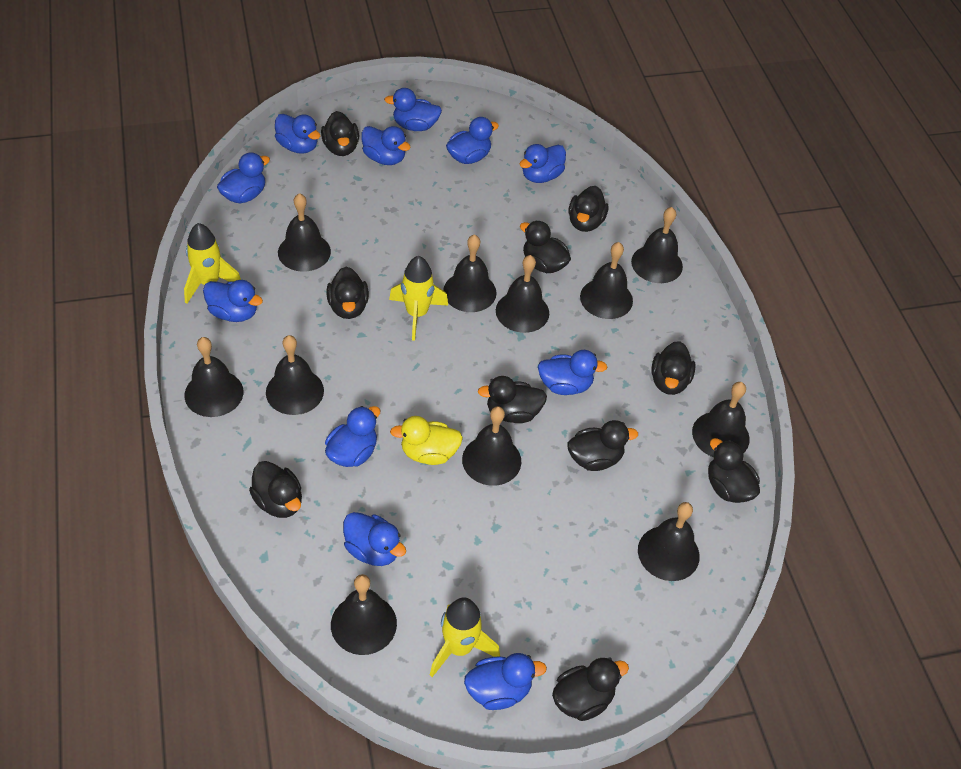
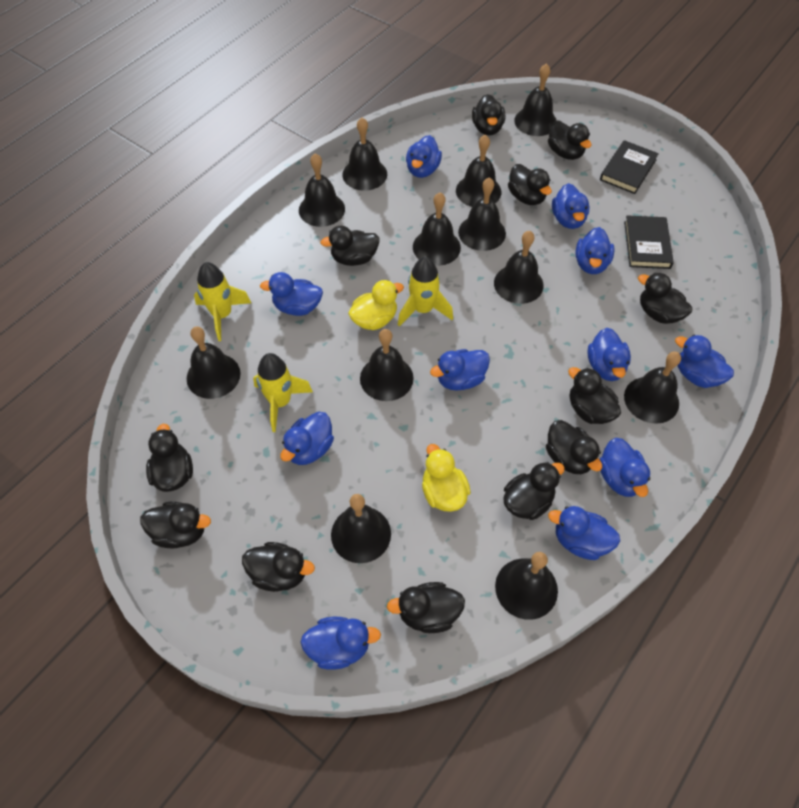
black bell: 11 -> 12
black book: 0 -> 2
black duck: 10 -> 12
yellow duck: 1 -> 2

